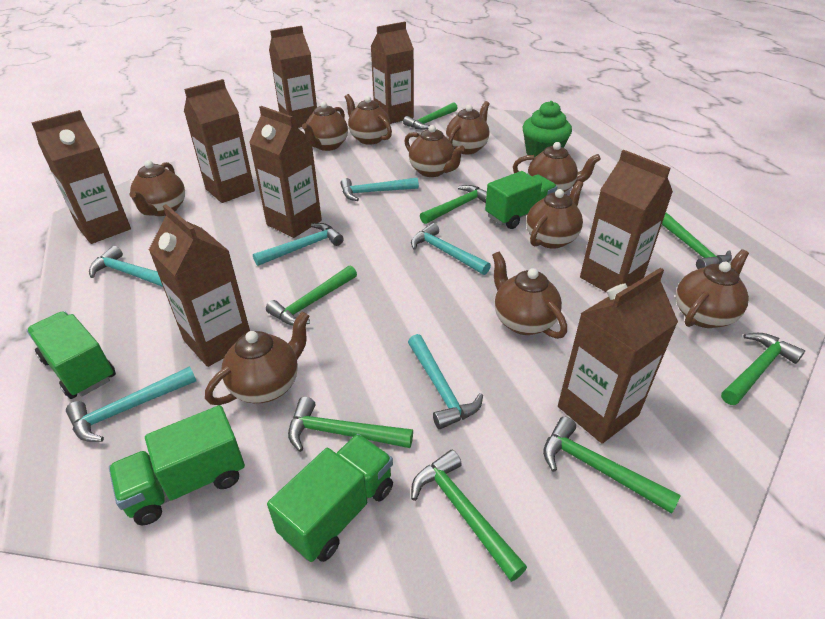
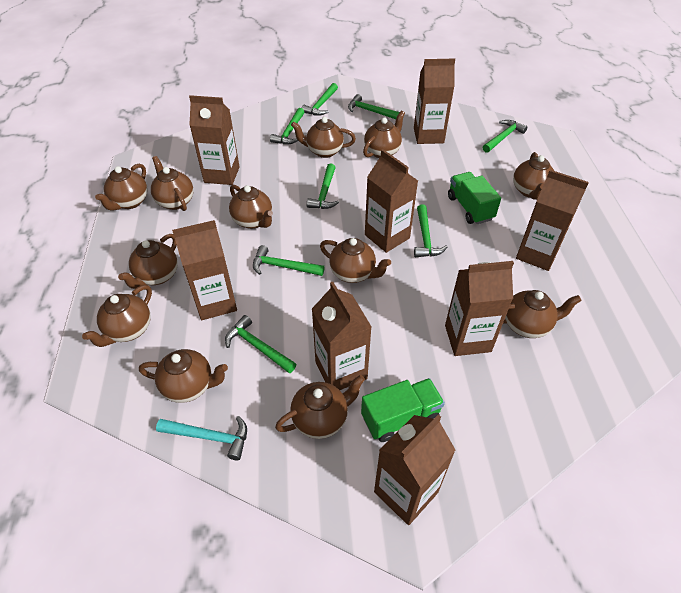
brown teapot: 10 -> 12
green cupcake: 1 -> 0
green truck: 4 -> 2
turquoise hammer: 6 -> 1

